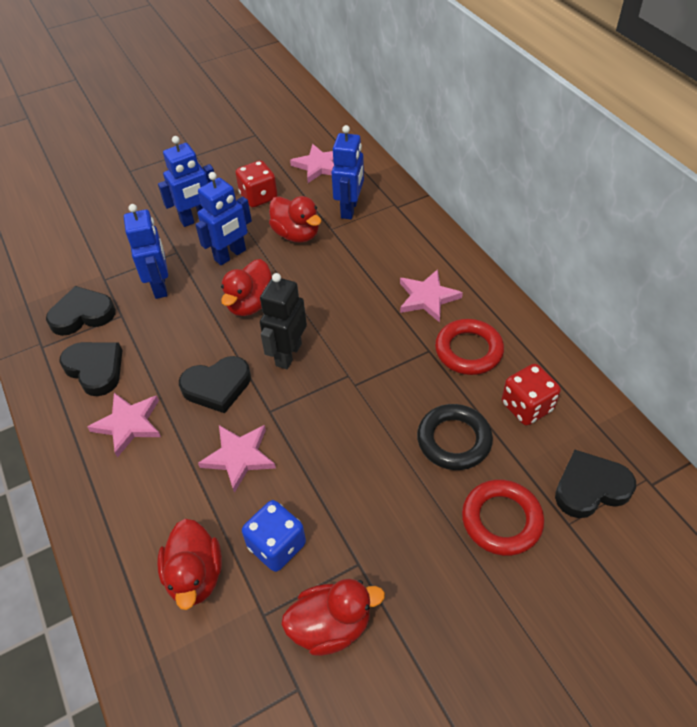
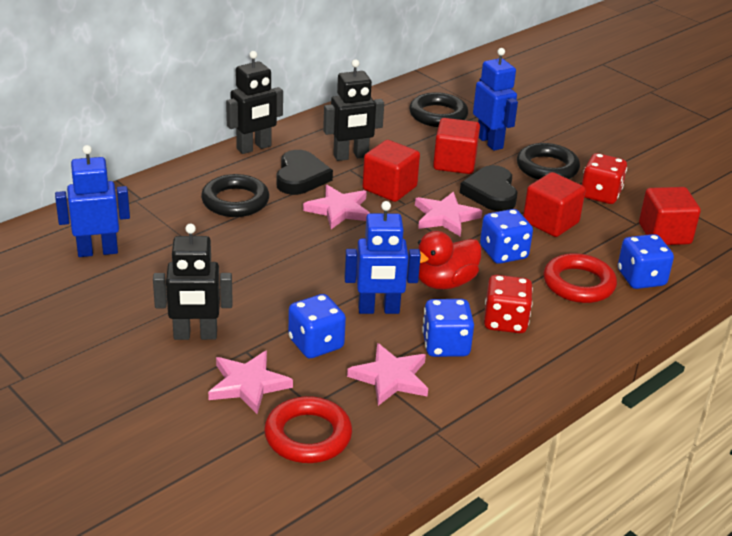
black heart: 4 -> 2
black ring: 1 -> 3
black robot: 1 -> 3
blue dice: 1 -> 4
blue robot: 4 -> 3
red cube: 0 -> 4
red duck: 4 -> 1

